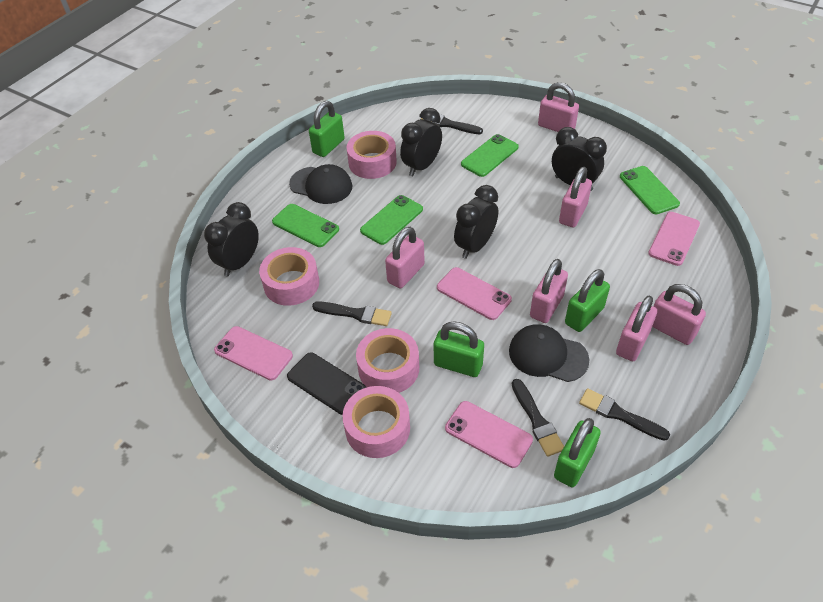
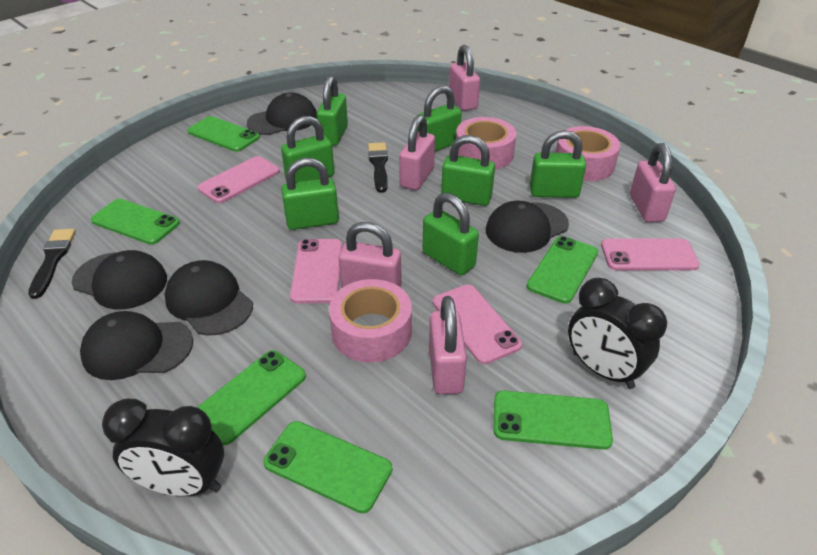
black brush: 4 -> 2
black cap: 2 -> 5
black clock: 4 -> 2
black phone: 1 -> 0
green padlock: 4 -> 7
green phone: 4 -> 6
pink padlock: 6 -> 5
pink tape: 4 -> 3

